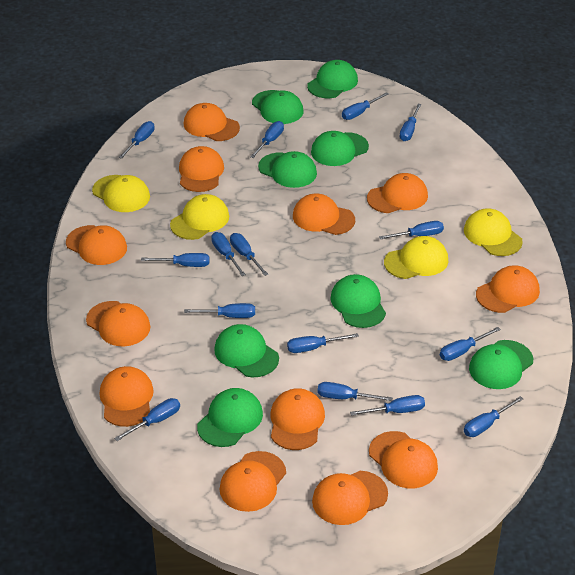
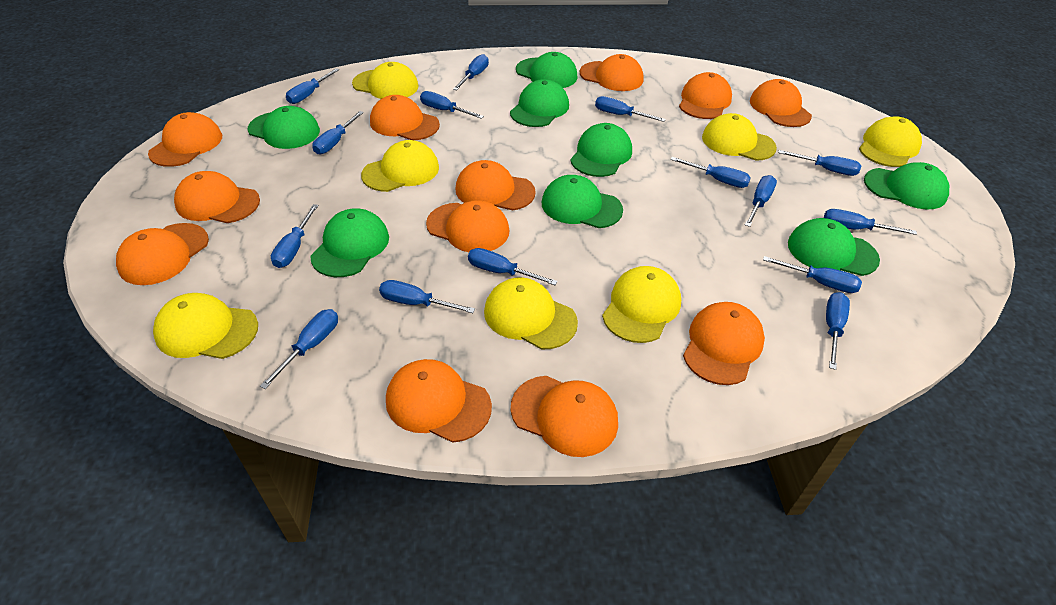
yellow cap: 4 -> 7

